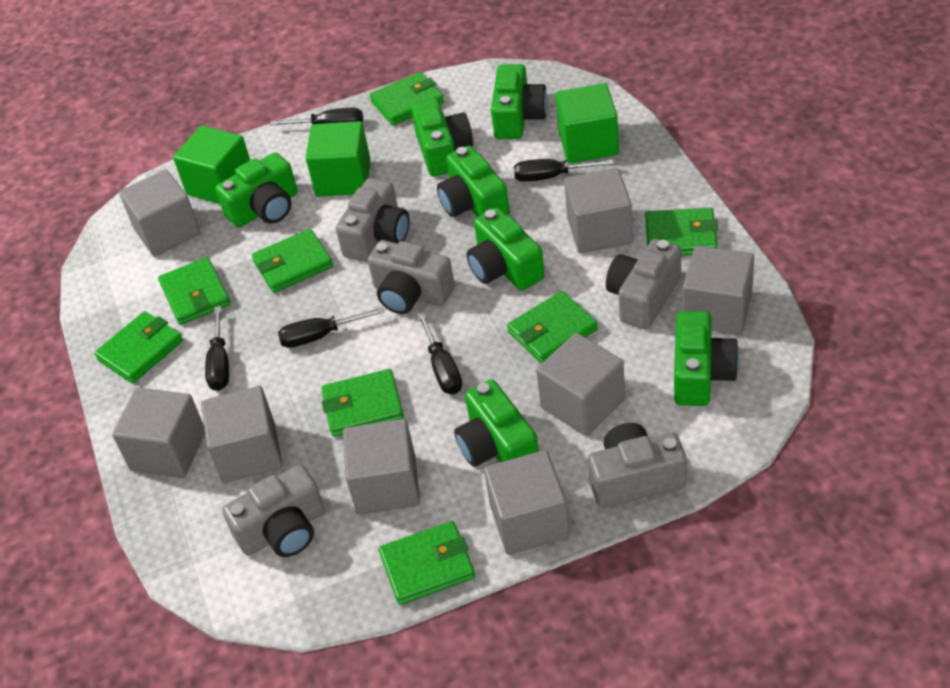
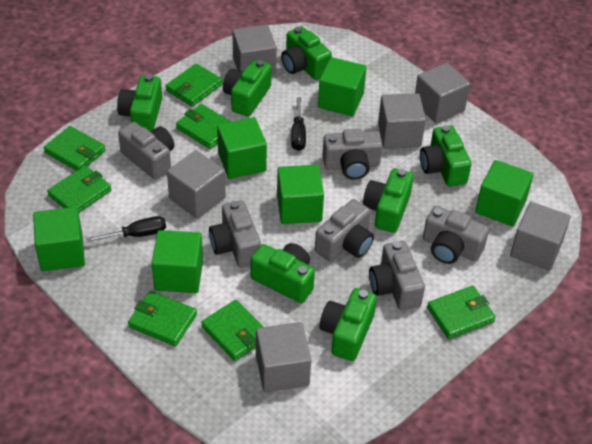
black screwdriver: 5 -> 2
green cube: 3 -> 6
green wallet: 8 -> 7
grey camera: 5 -> 6
grey cube: 8 -> 6

